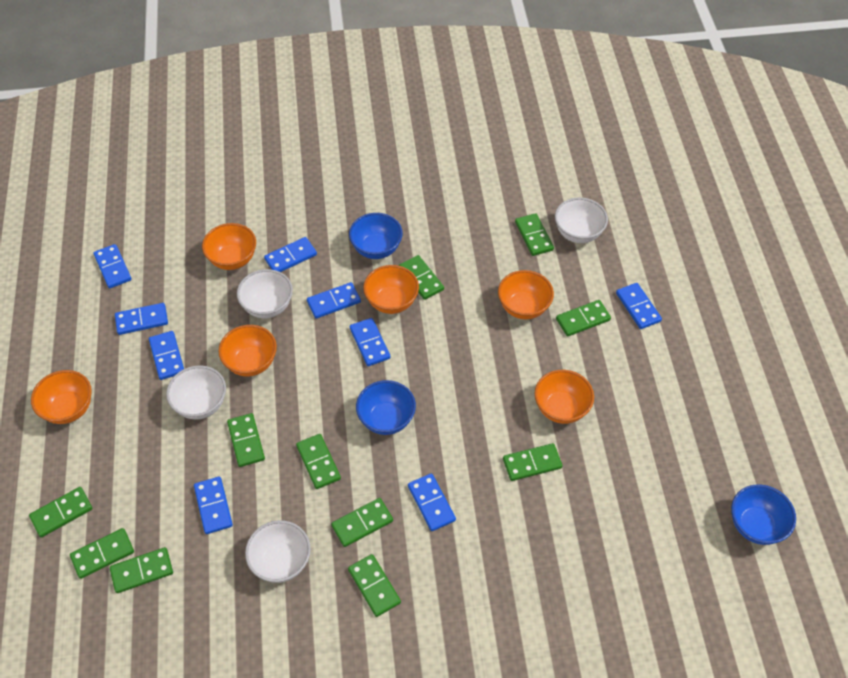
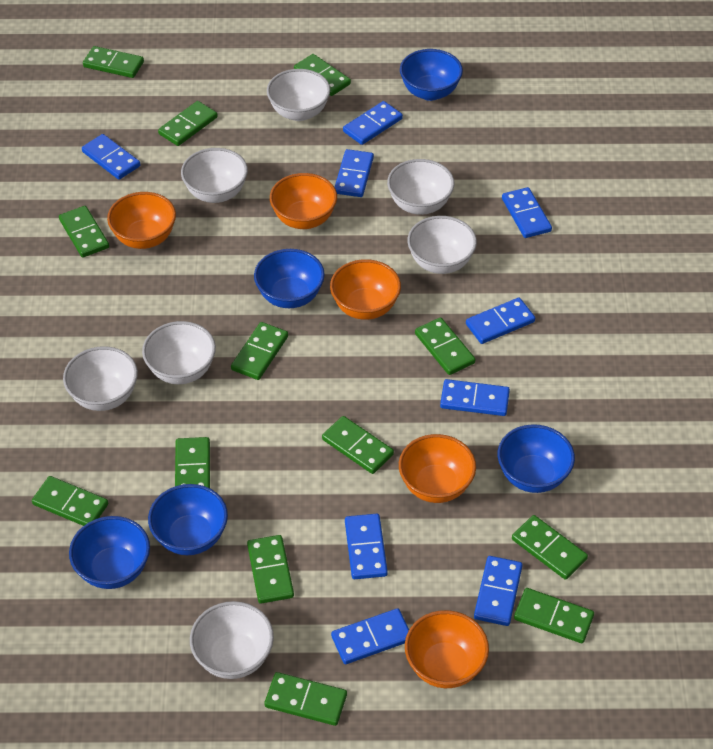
blue bowl: 3 -> 5
green domino: 11 -> 13
orange bowl: 6 -> 5
white bowl: 4 -> 7

